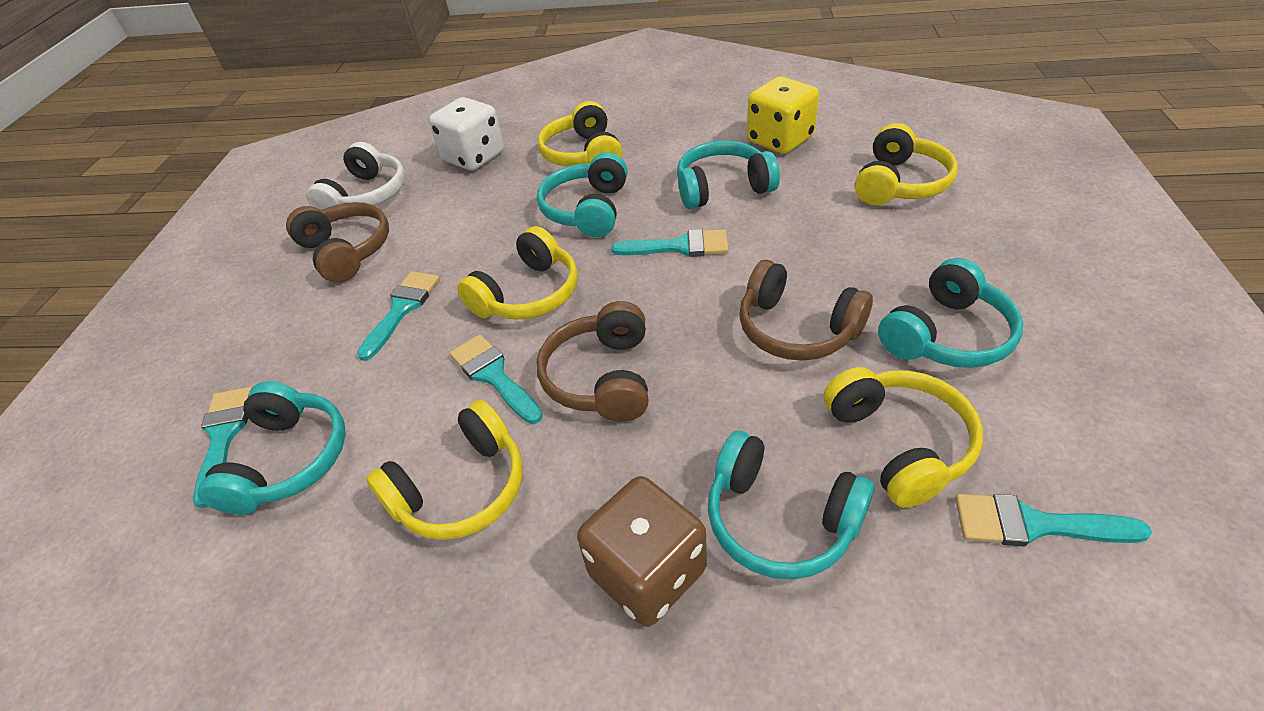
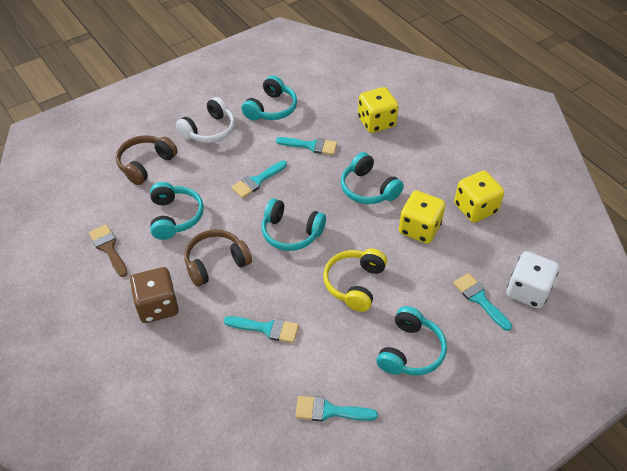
brown brush: 0 -> 1
brown headphones: 3 -> 2
yellow dice: 1 -> 3
yellow headphones: 5 -> 1

